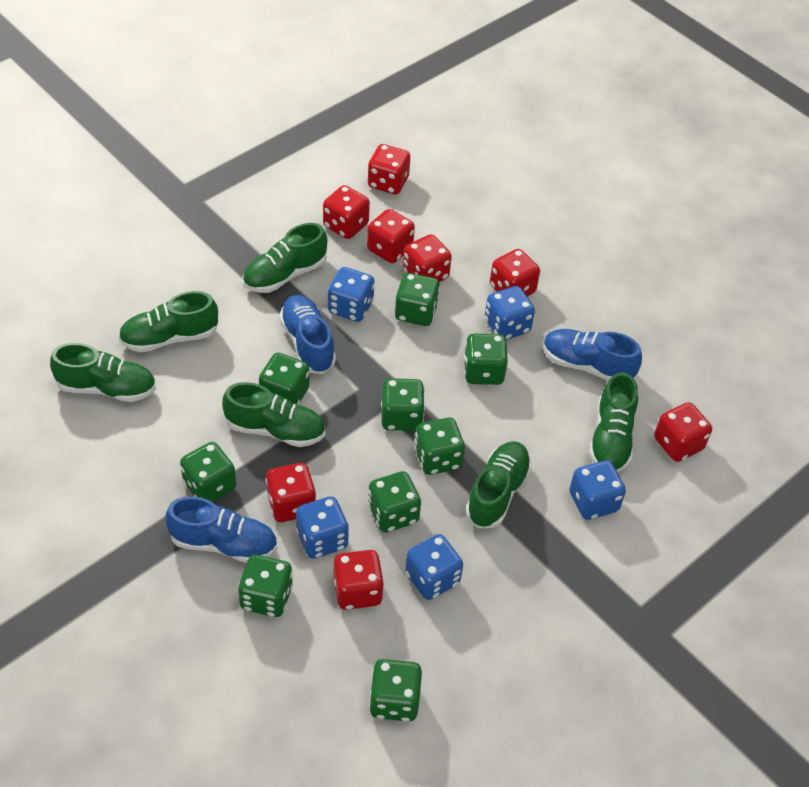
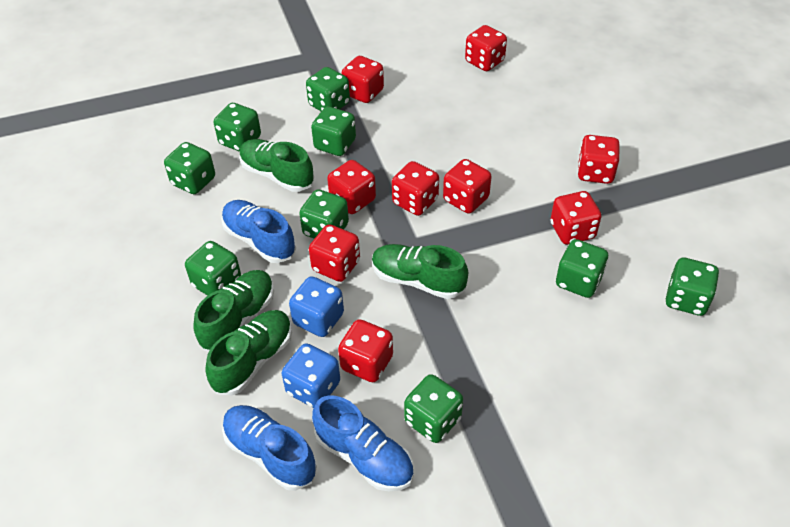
blue dice: 5 -> 2
green shoe: 6 -> 4
red dice: 8 -> 9

